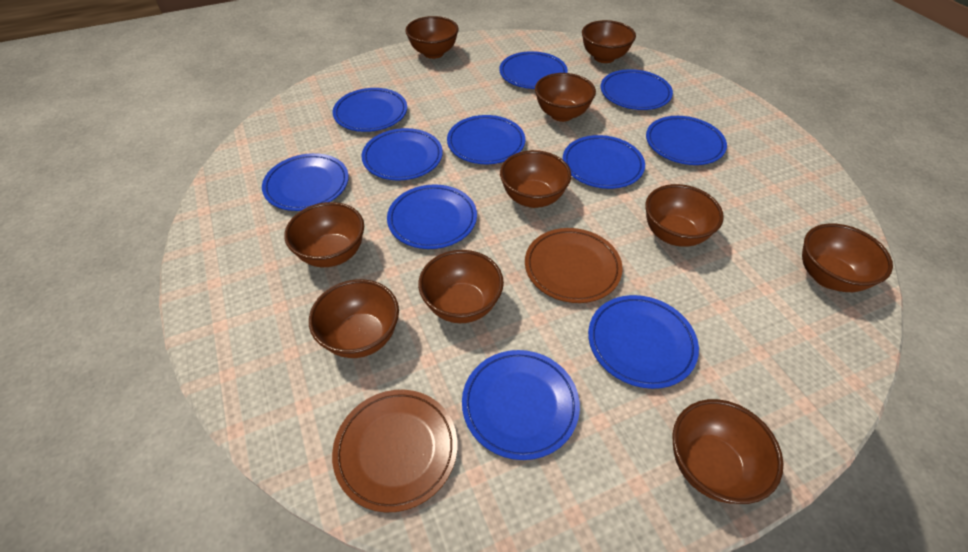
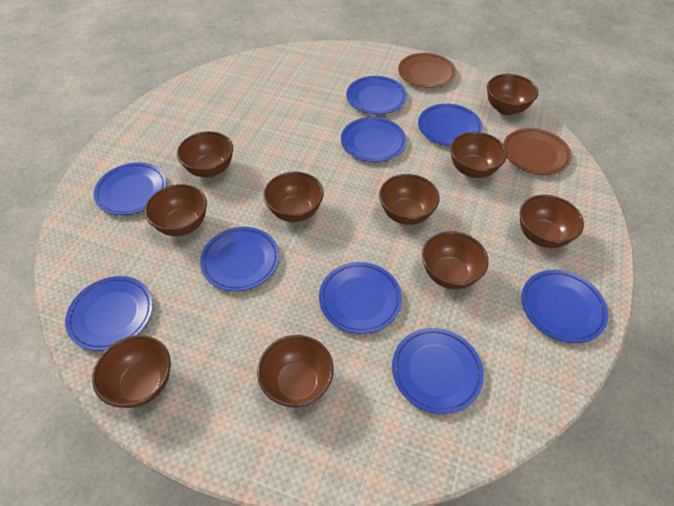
blue plate: 11 -> 9

